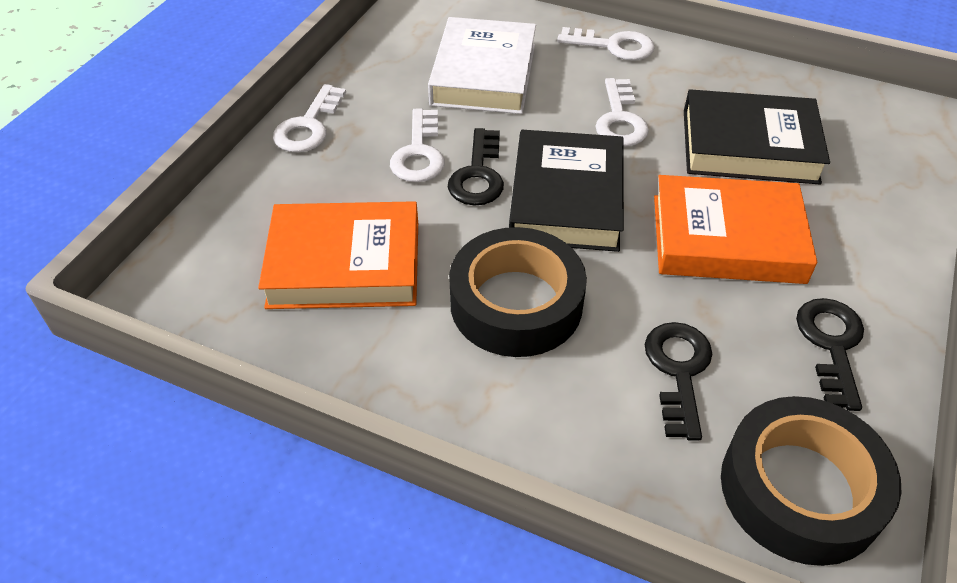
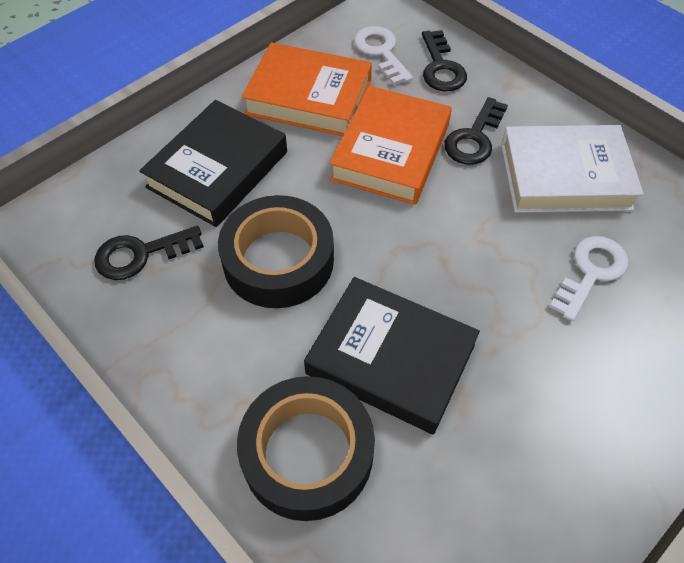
white key: 4 -> 2

